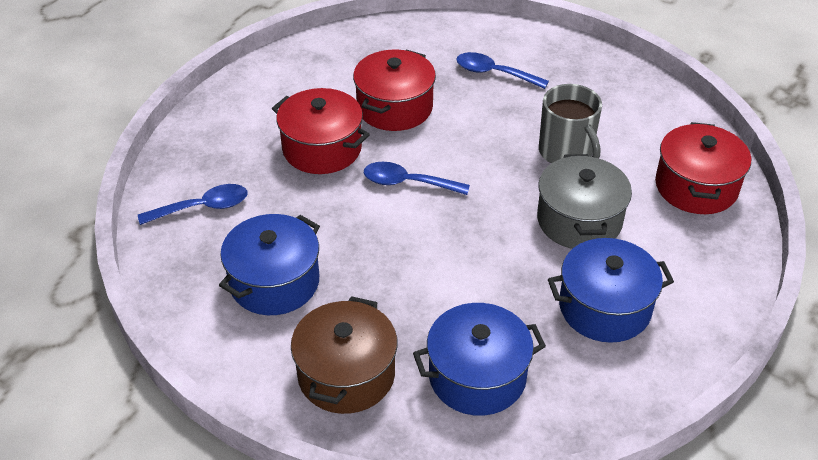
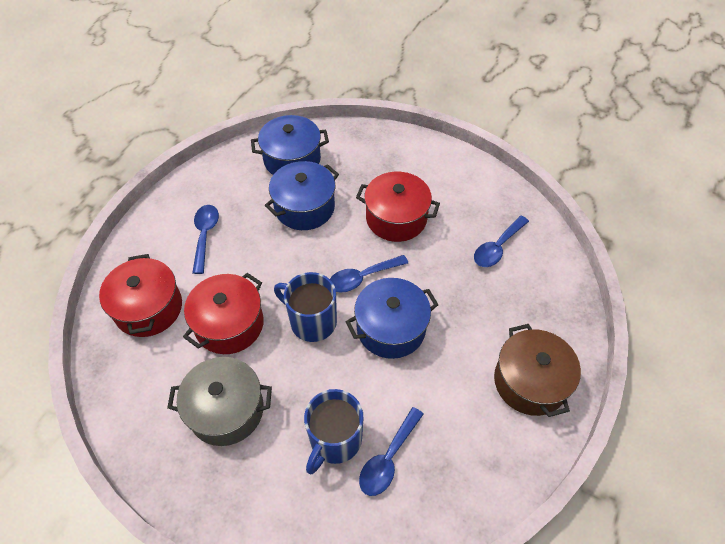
blue mug: 0 -> 2
blue spoon: 3 -> 4
grey mug: 1 -> 0

